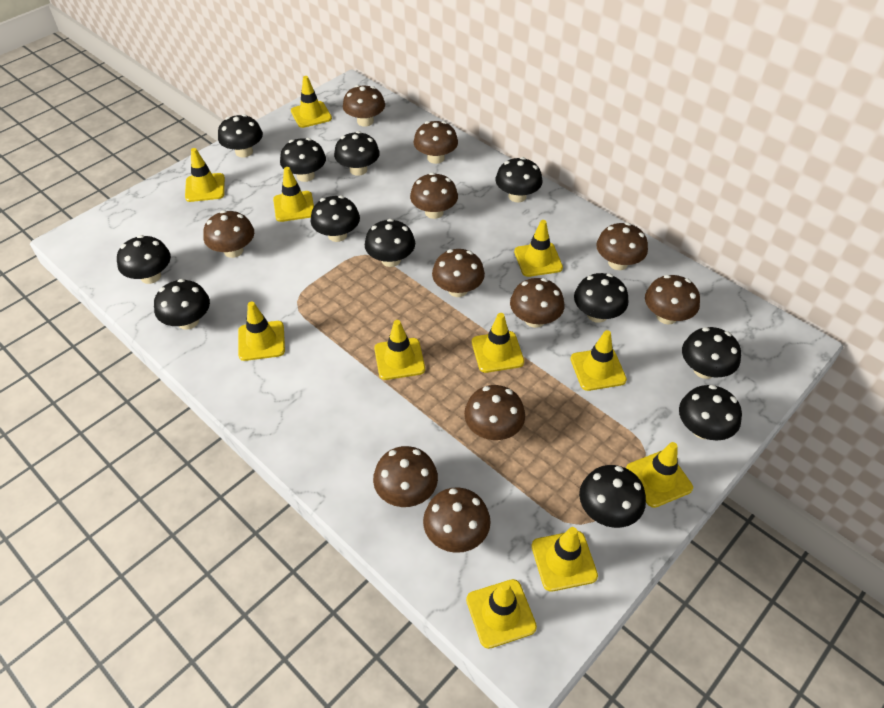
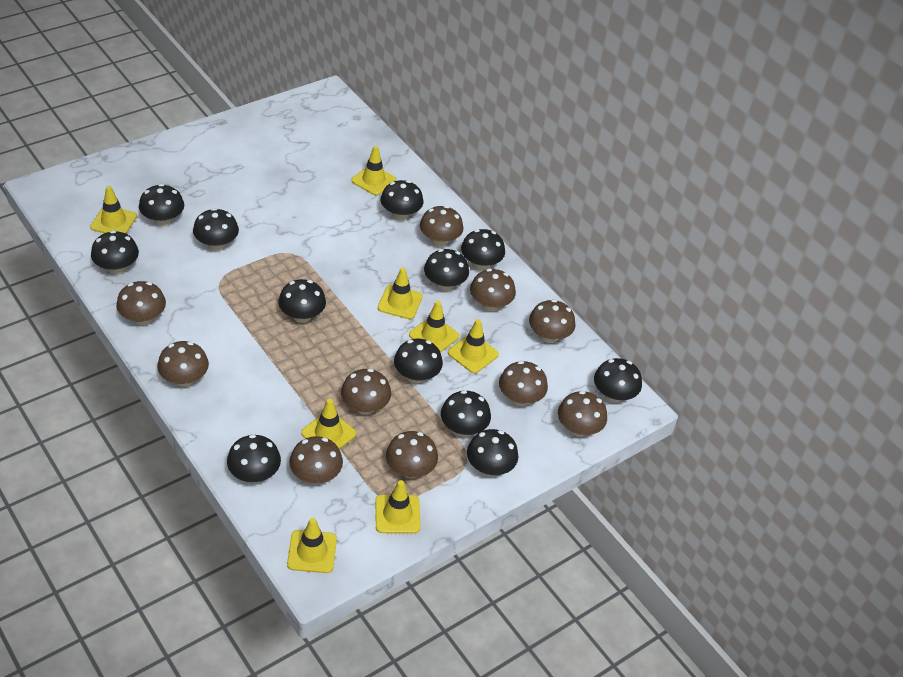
brown mushroom: 11 -> 10
yellow traffic cone: 11 -> 8

